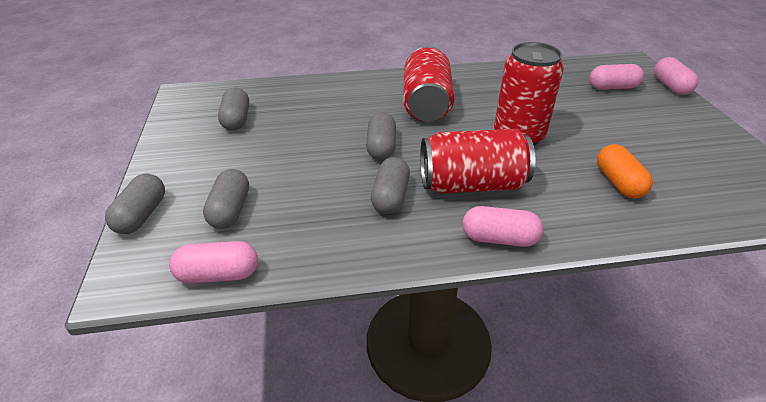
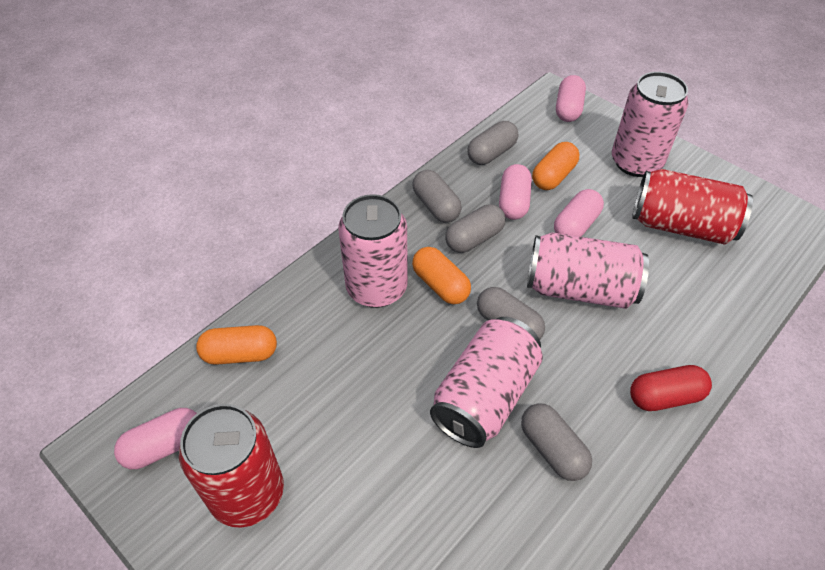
orange capsule: 1 -> 3
pink can: 0 -> 4
red can: 3 -> 2
red capsule: 0 -> 1

